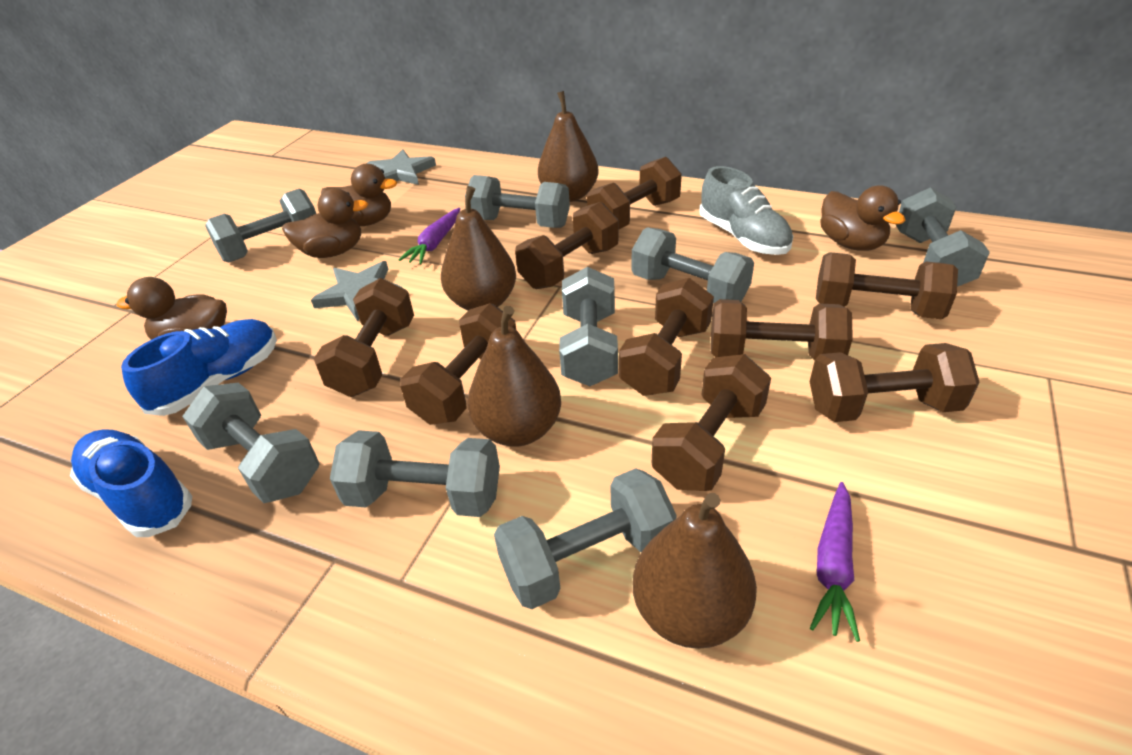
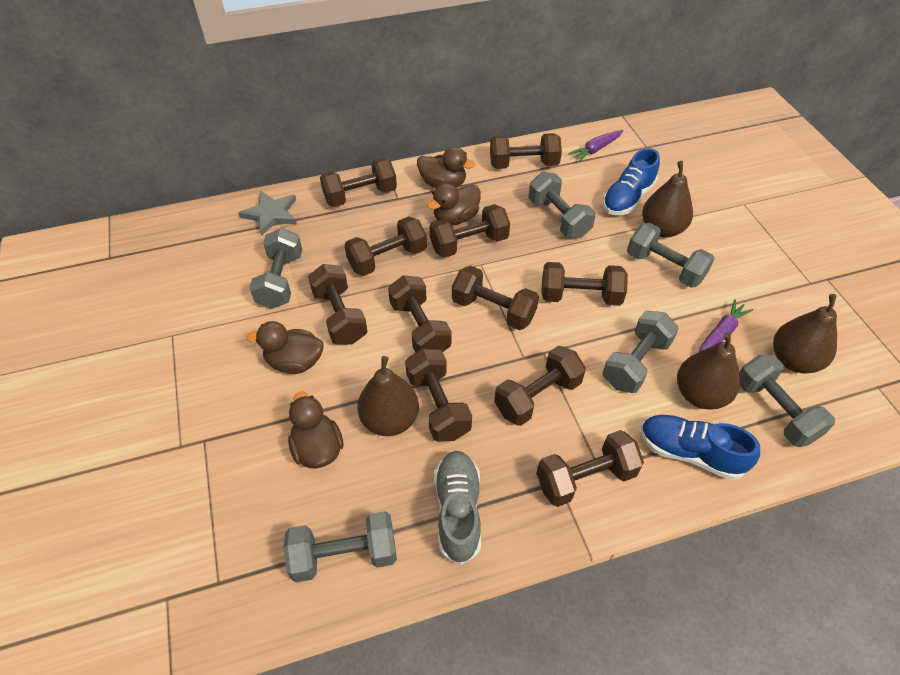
brown dumbbell: 9 -> 11
grey dumbbell: 8 -> 6
grey star: 2 -> 1

